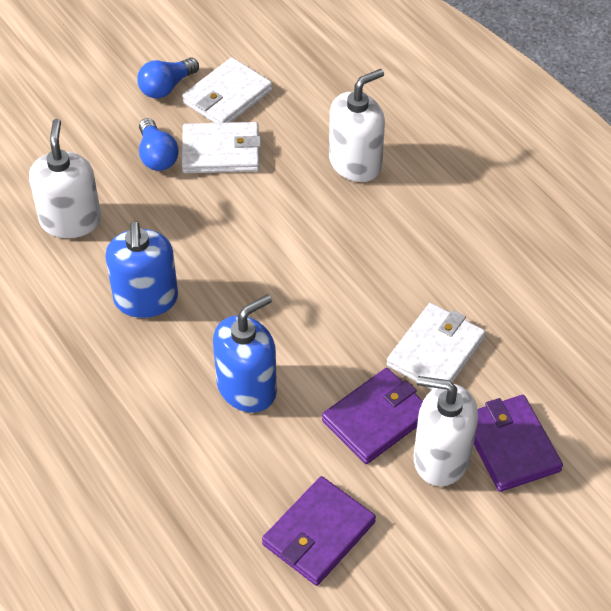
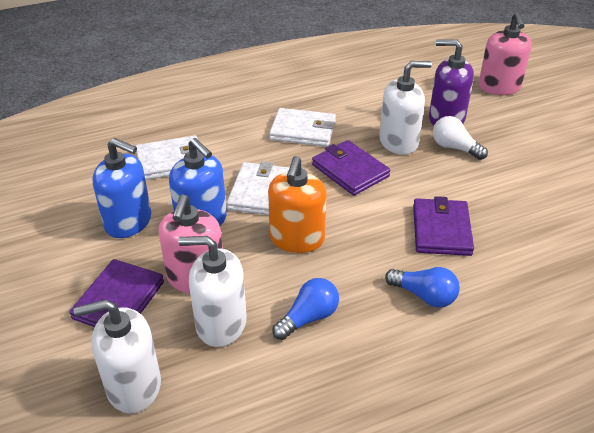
orange soap dispenser: 0 -> 1
pink soap dispenser: 0 -> 2
purple soap dispenser: 0 -> 1
white light bulb: 0 -> 1

